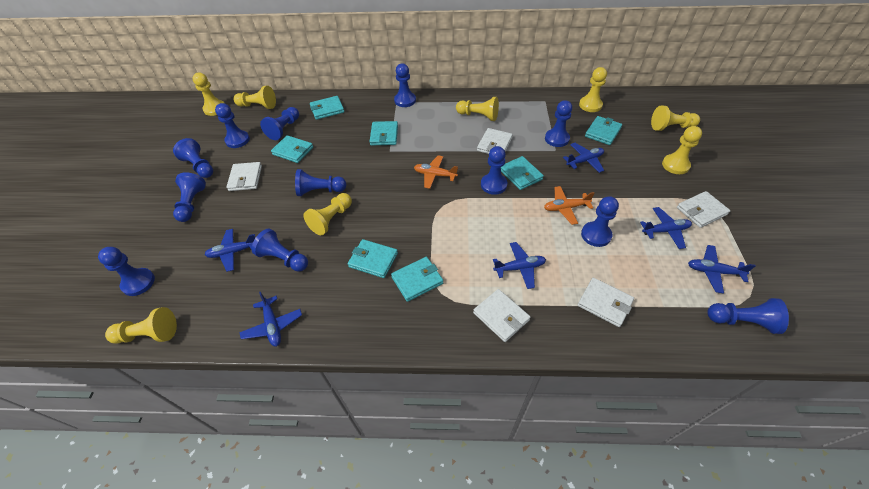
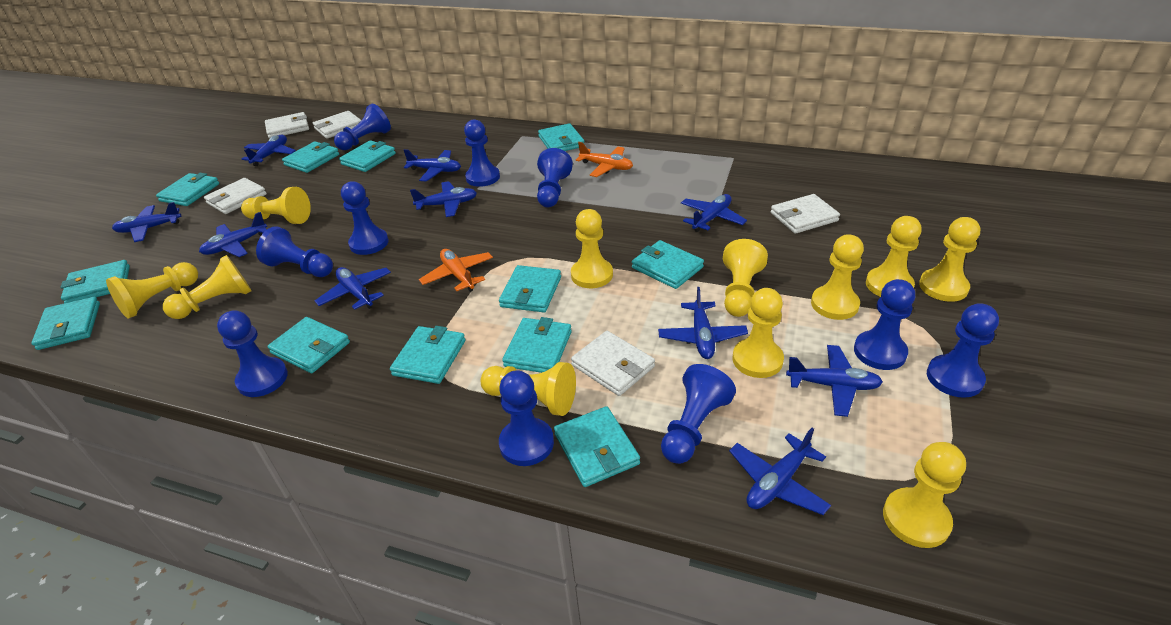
blue pawn: 12 -> 10
blue plane: 6 -> 10
turquoise wallet: 7 -> 12
yellow pawn: 8 -> 11

